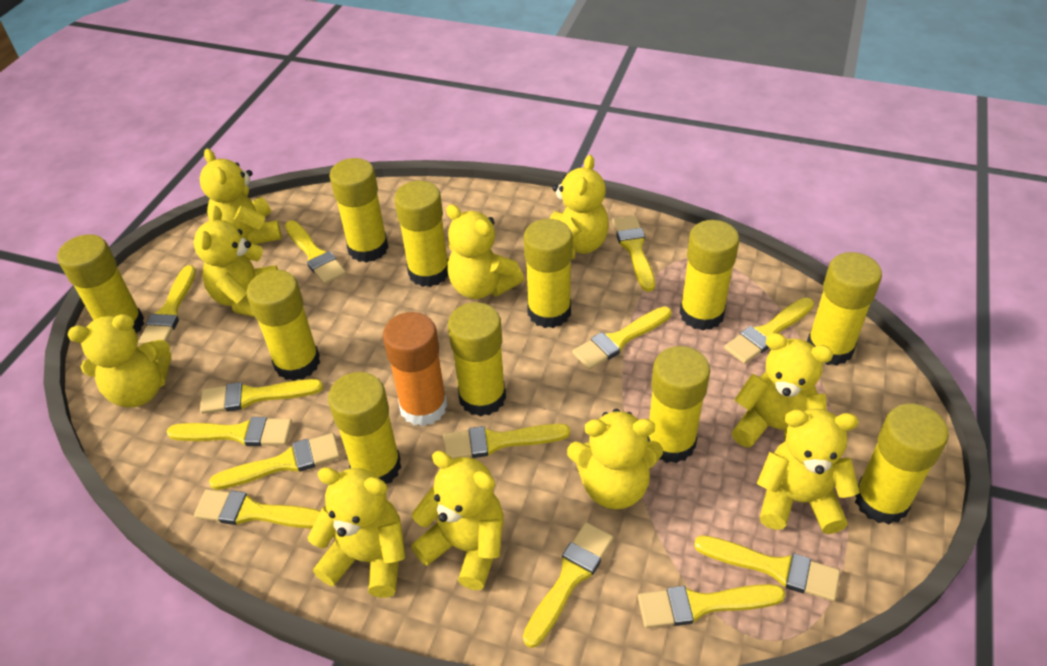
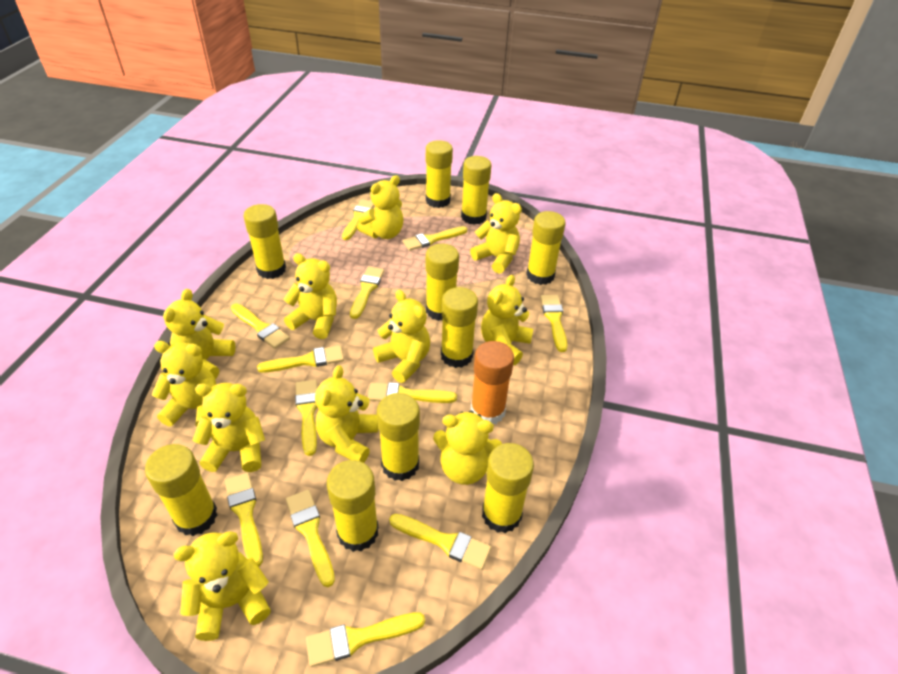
yellow brush: 13 -> 12
yellow glue stick: 11 -> 10
yellow teddy bear: 10 -> 11

